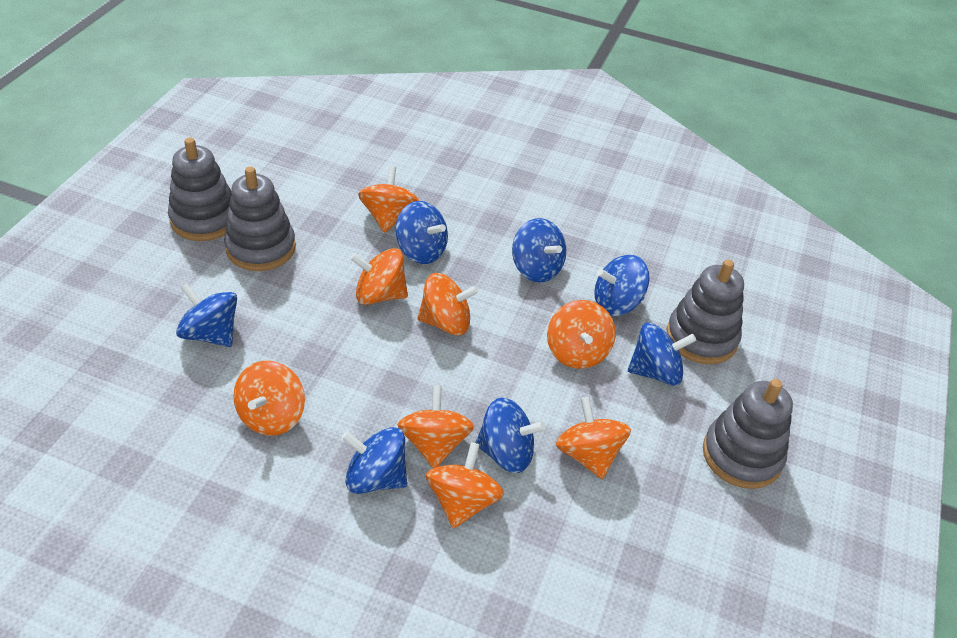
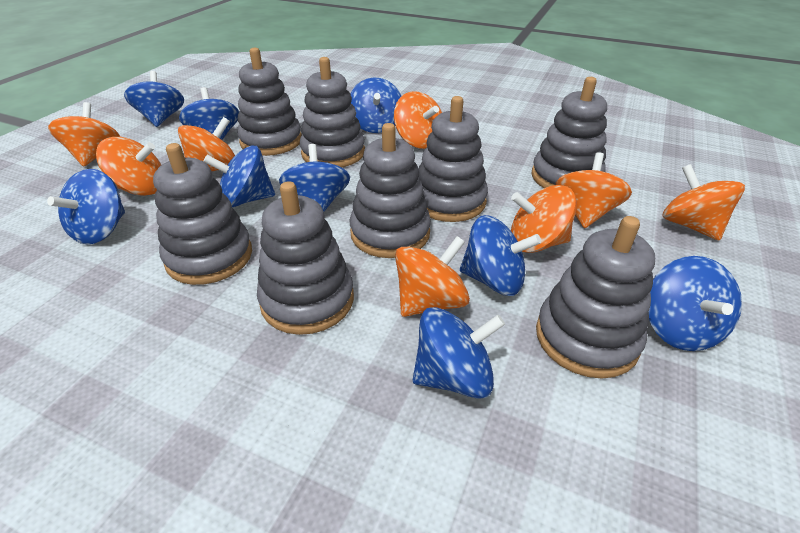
blue spinning top: 7 -> 9
grey stacking toy: 4 -> 8

